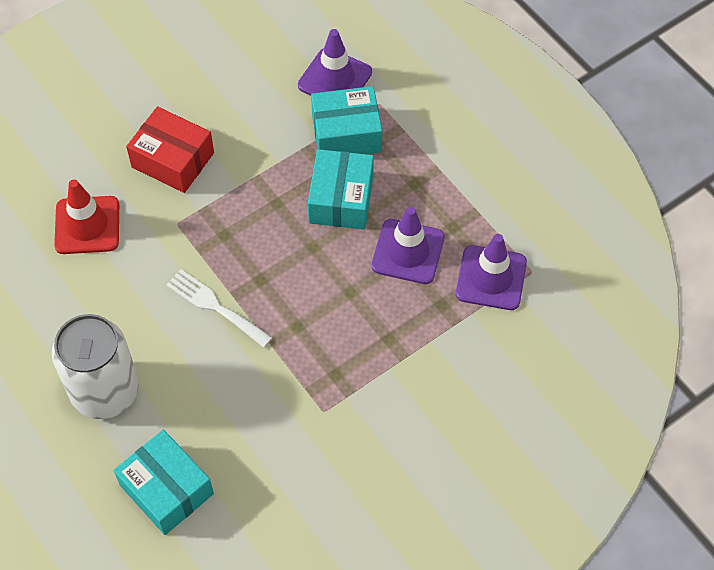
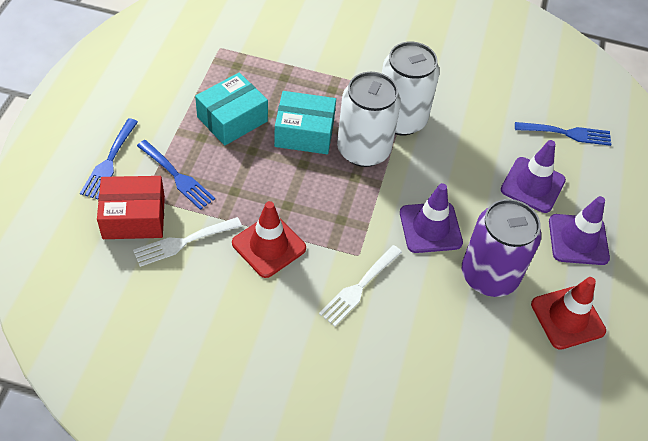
blue fork: 0 -> 3
purple can: 0 -> 1
red traffic cone: 1 -> 2
turquoise box: 3 -> 2
white can: 1 -> 2
white fork: 1 -> 2

